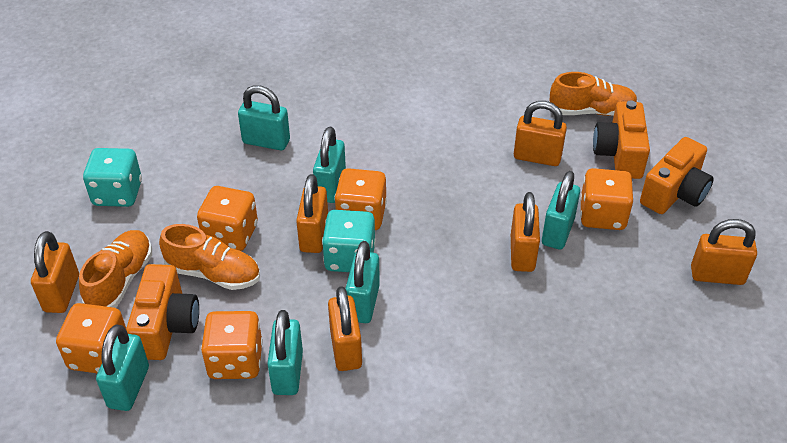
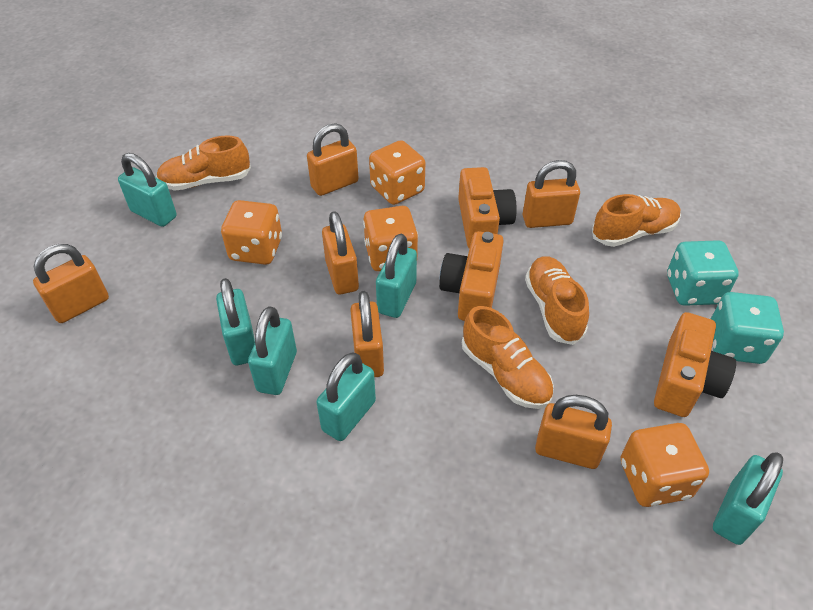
orange dice: 5 -> 4
orange shoe: 3 -> 4

